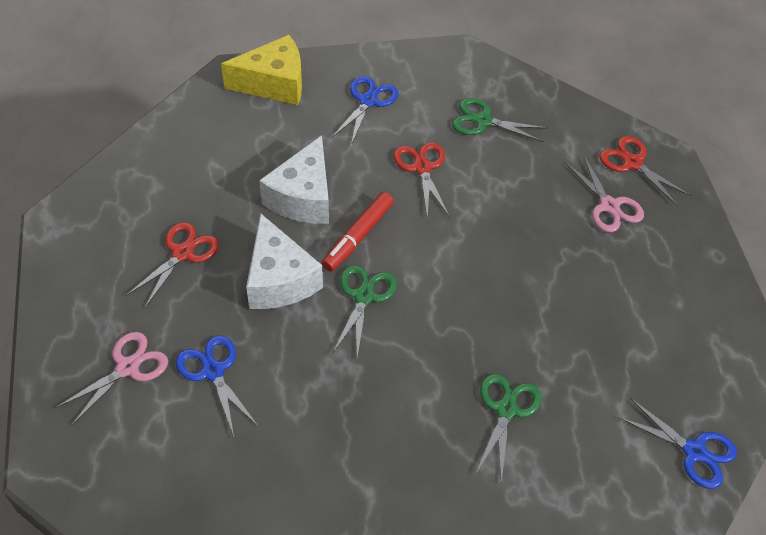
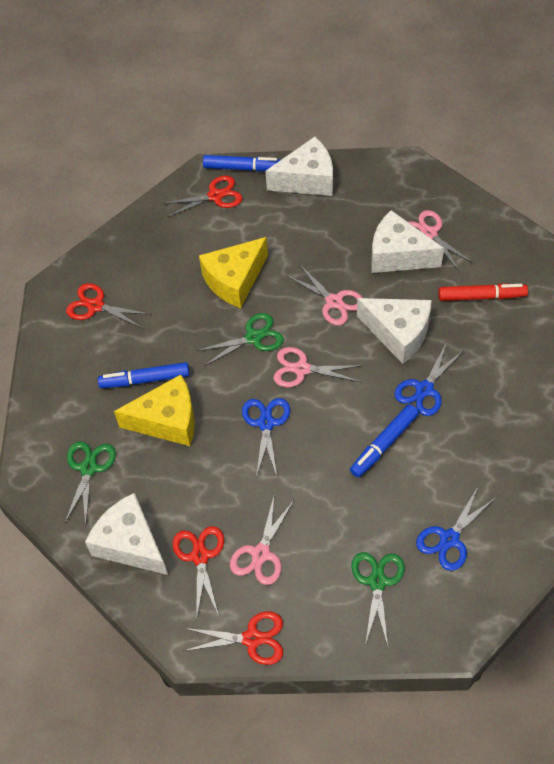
blue marker: 0 -> 3
pink scissors: 2 -> 4
red scissors: 3 -> 4
white cheese: 2 -> 4
yellow cheese: 1 -> 2

